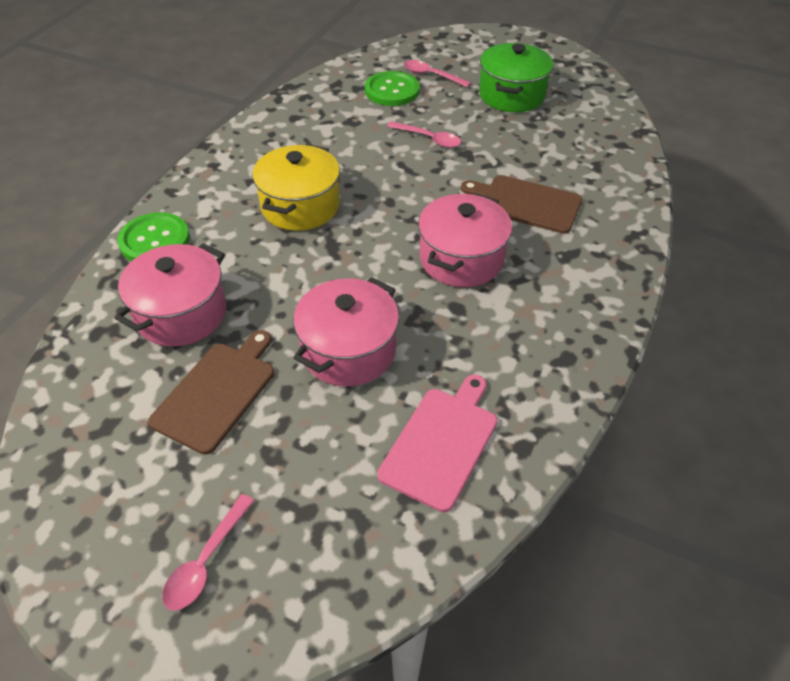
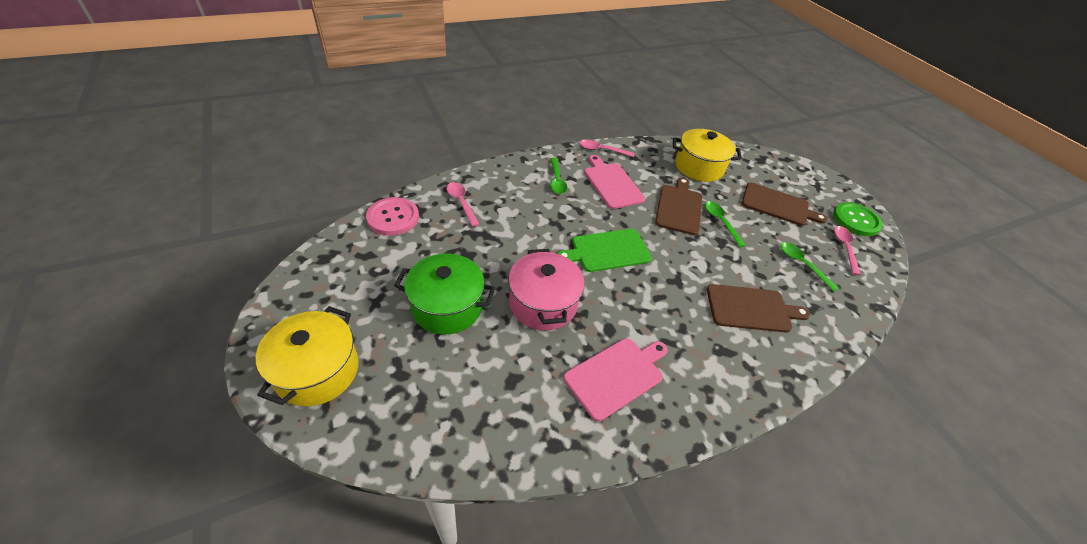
brown cutting board: 2 -> 3
green button: 2 -> 1
green cutting board: 0 -> 1
green spoon: 0 -> 3
pink button: 0 -> 1
pink cutting board: 1 -> 2
pink pot: 3 -> 1
yellow pot: 1 -> 2

